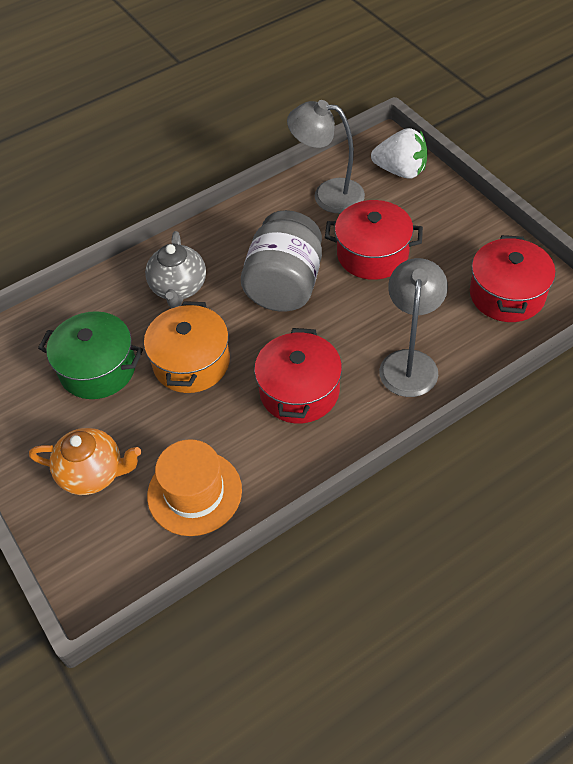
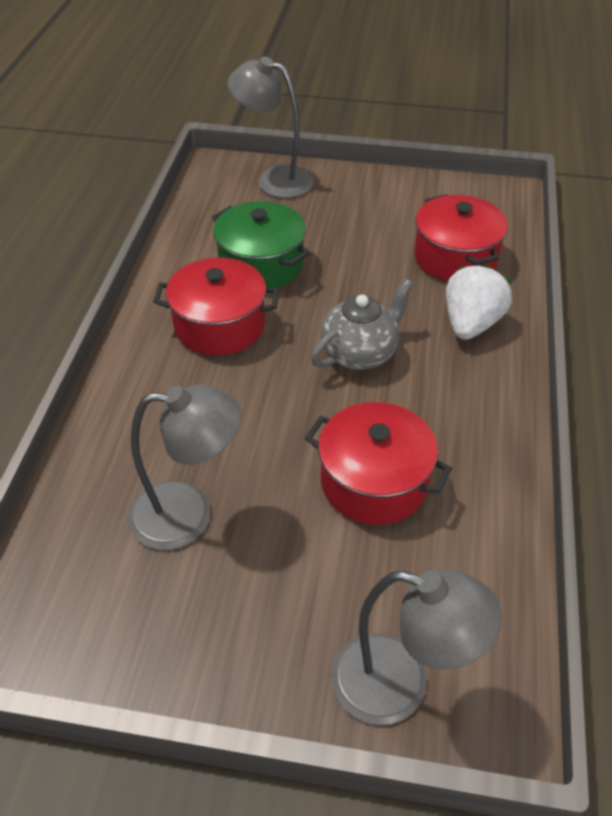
grey jar: 1 -> 0
grey lamp: 2 -> 3
orange hat: 1 -> 0
orange pot: 1 -> 0
orange teapot: 1 -> 0

